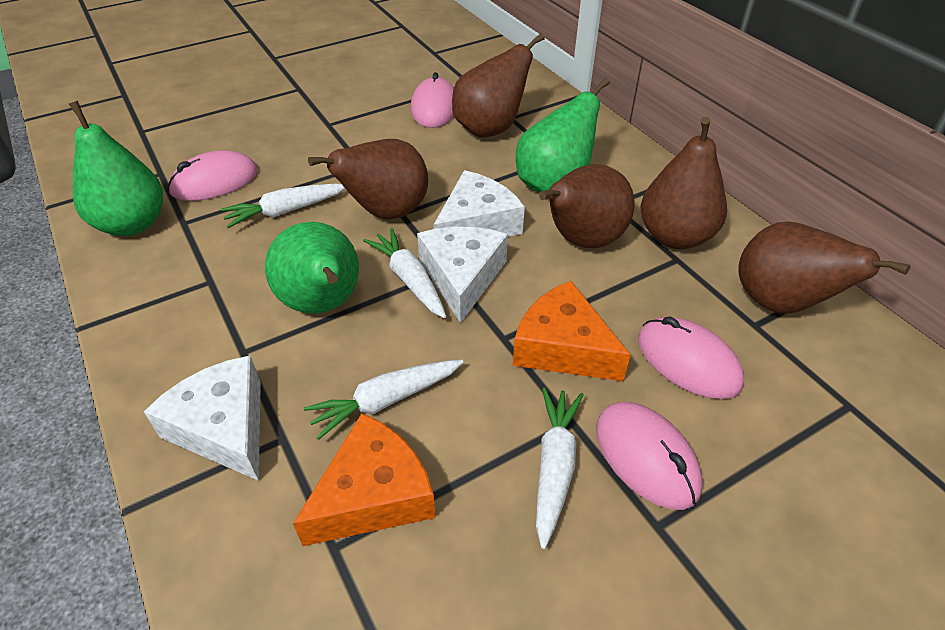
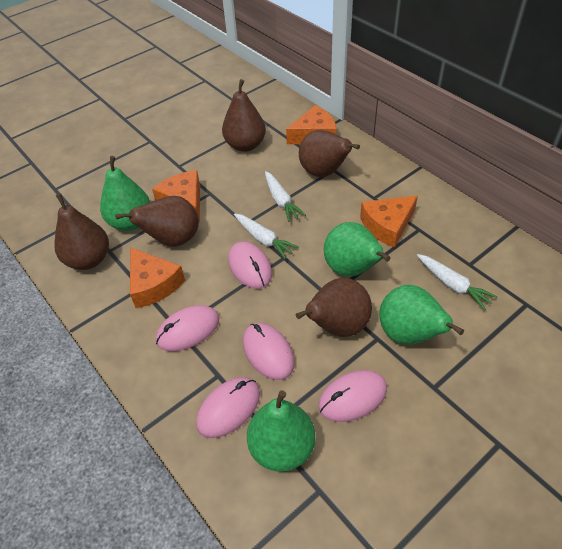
green pear: 3 -> 4
orange cheese: 2 -> 4
pink mouse: 4 -> 5
white carrot: 4 -> 3
white cheese: 3 -> 0

